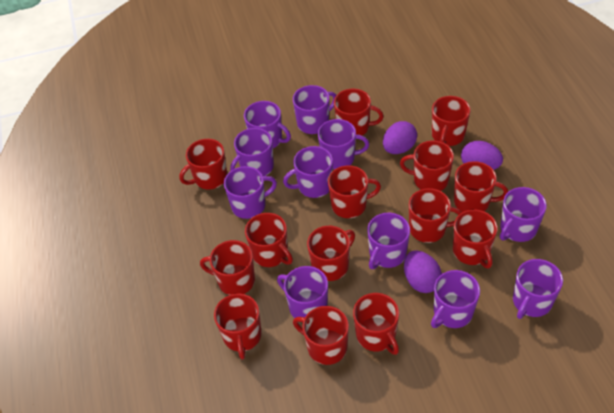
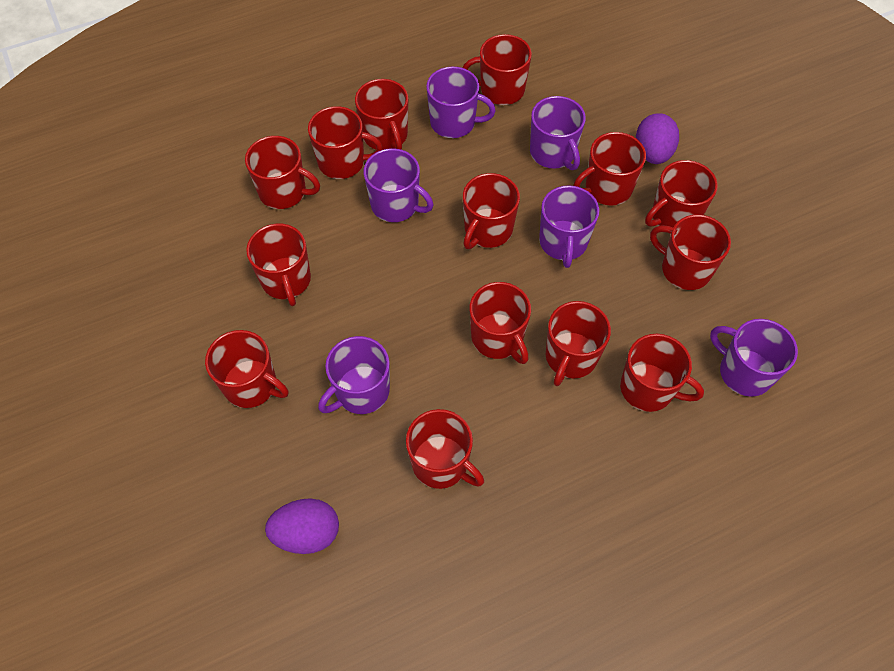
purple egg: 3 -> 2
purple mug: 11 -> 6

